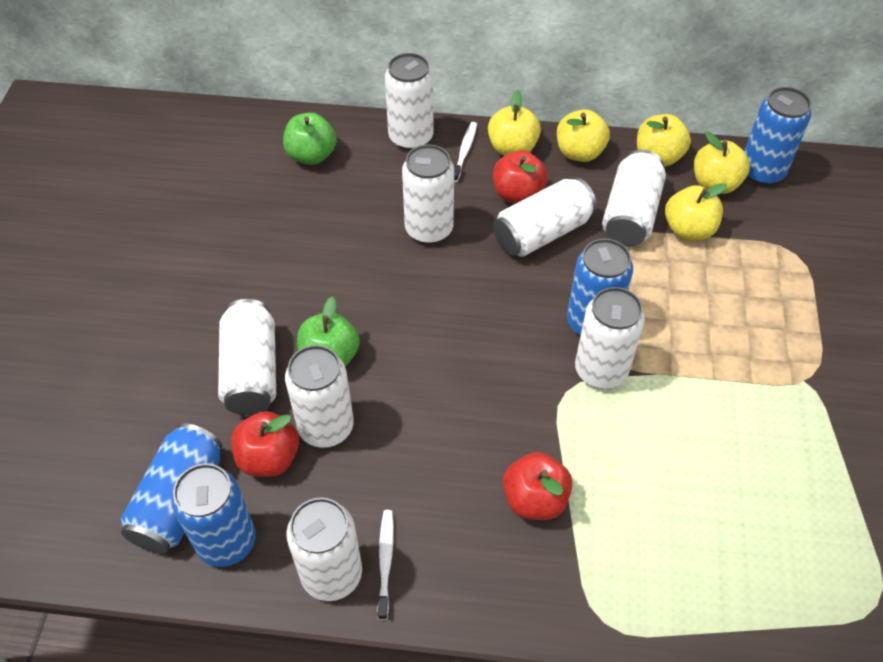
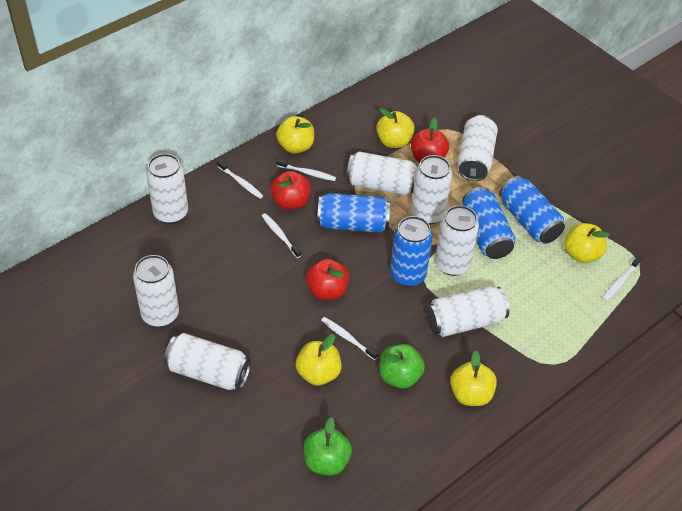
white toothbrush: 2 -> 5

